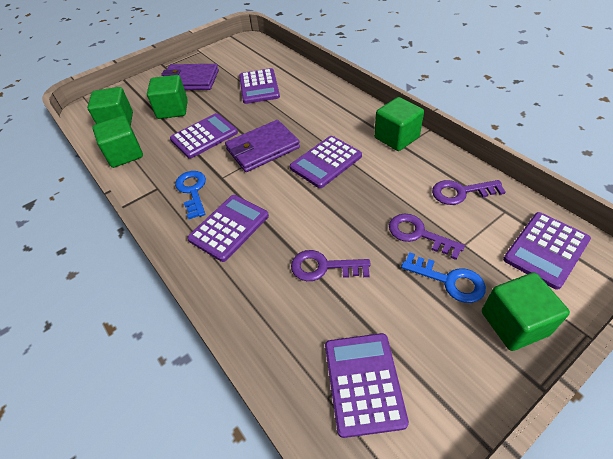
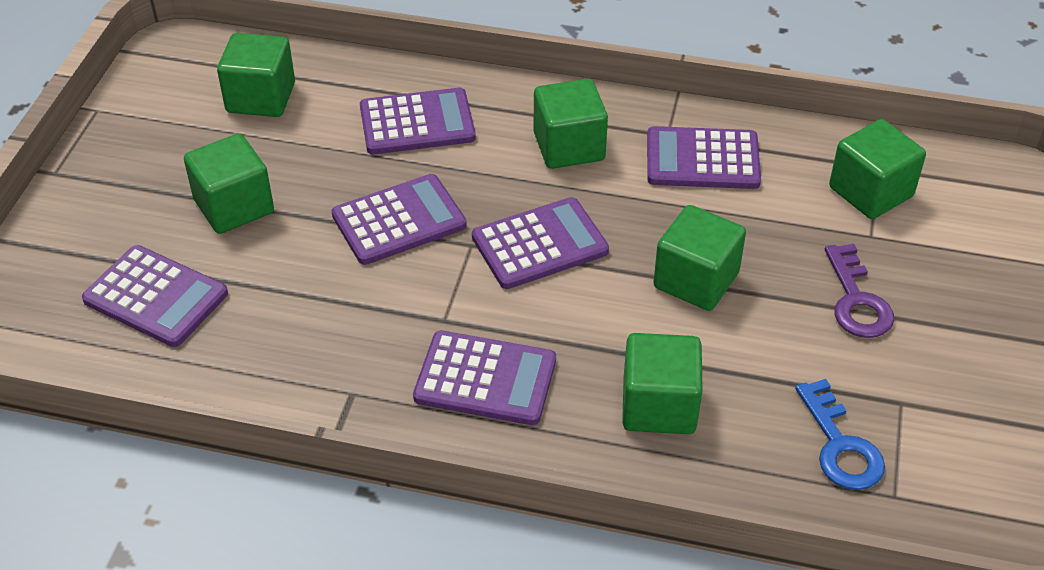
blue key: 2 -> 1
green cube: 5 -> 6
purple key: 3 -> 1
purple wallet: 2 -> 0

